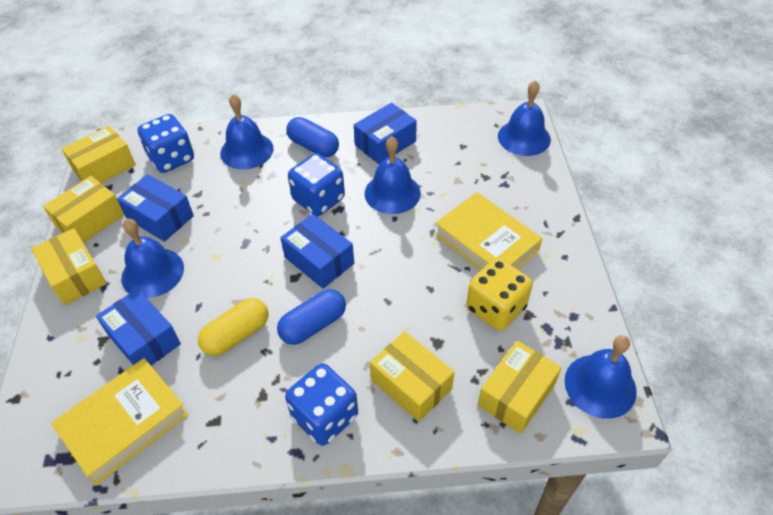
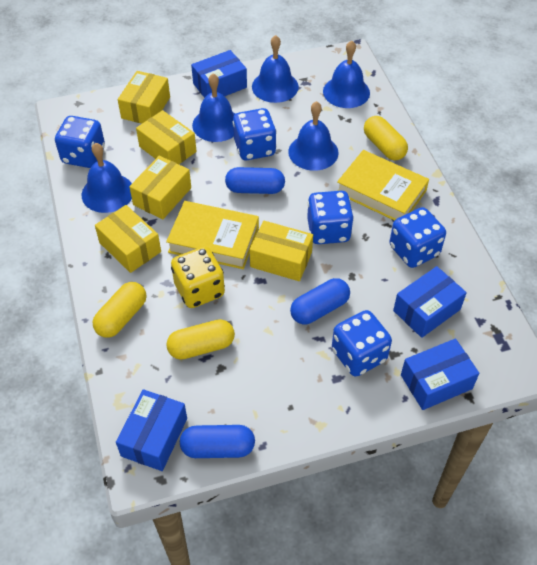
blue capsule: 2 -> 3
blue dice: 3 -> 5
yellow capsule: 1 -> 3

